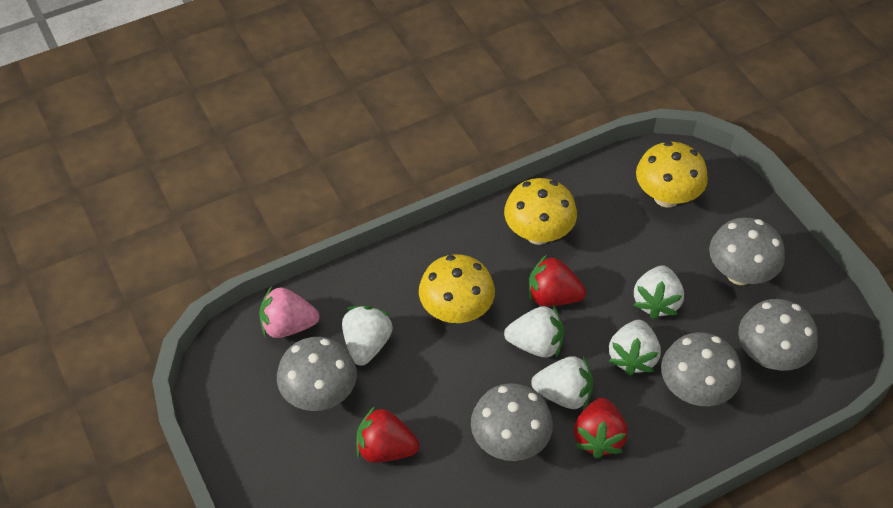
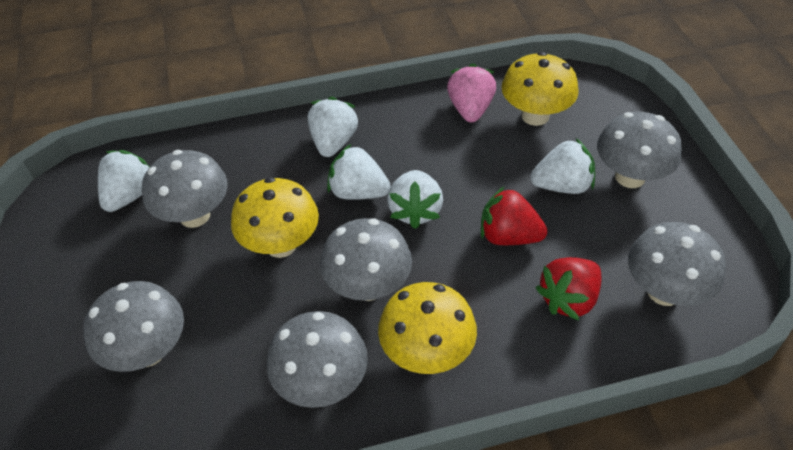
grey mushroom: 5 -> 6
red strawberry: 3 -> 2

